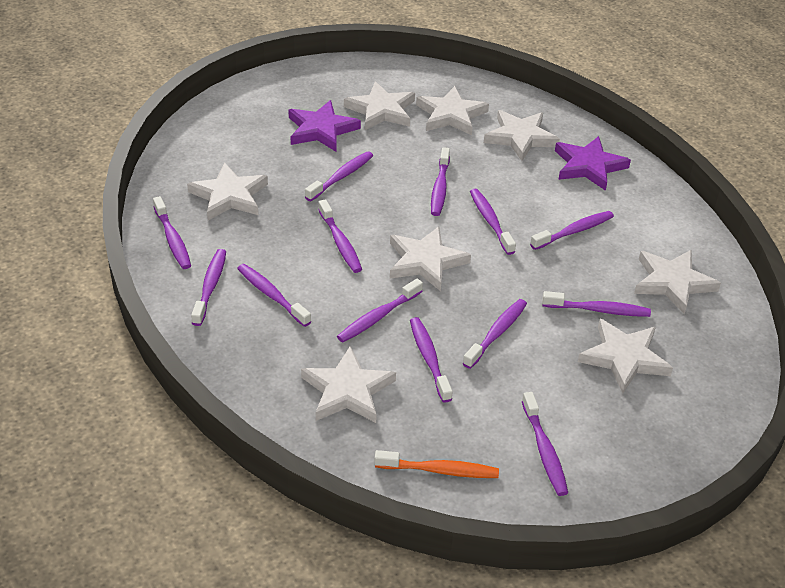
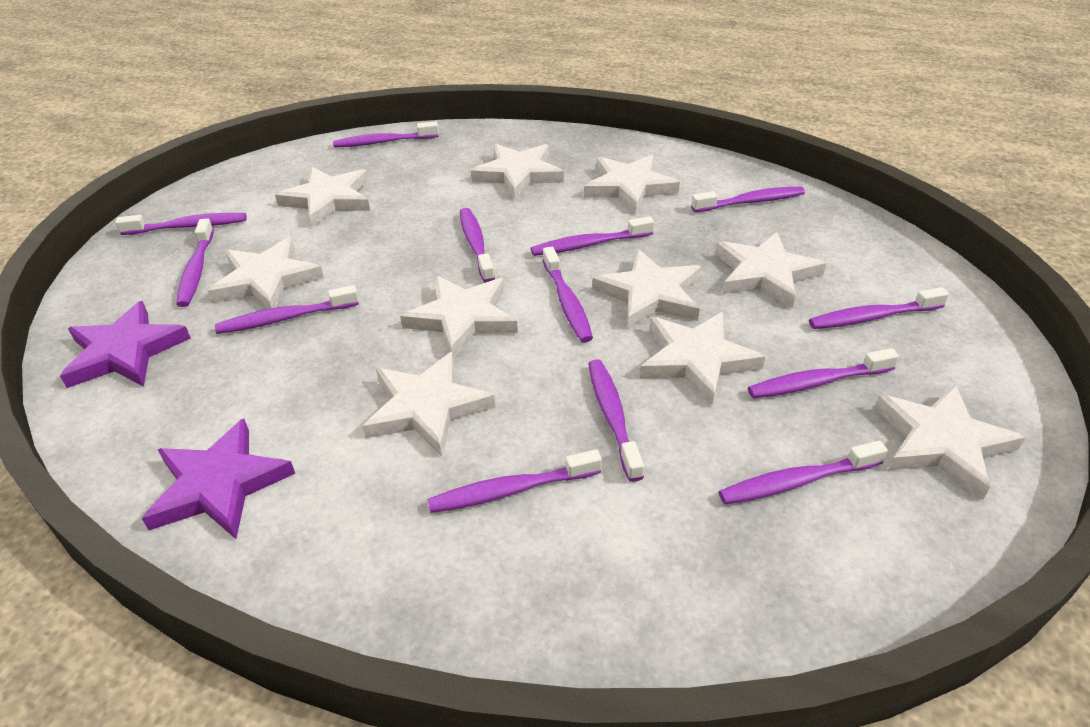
orange toothbrush: 1 -> 0
white star: 8 -> 10

